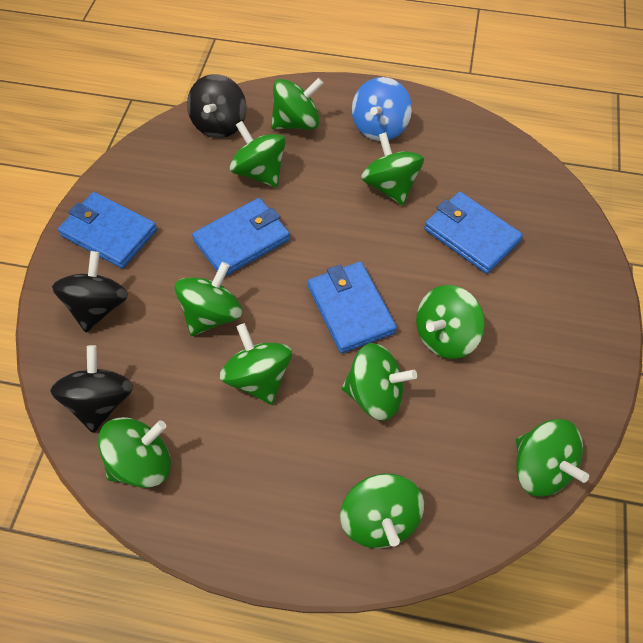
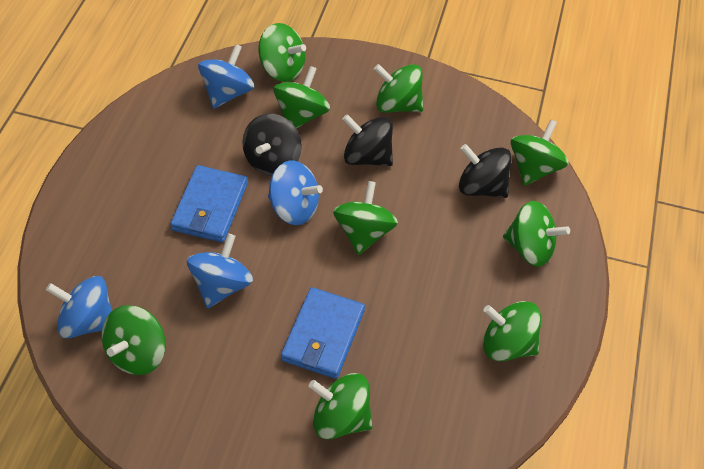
blue spinning top: 1 -> 4
blue wallet: 4 -> 2
green spinning top: 10 -> 9

